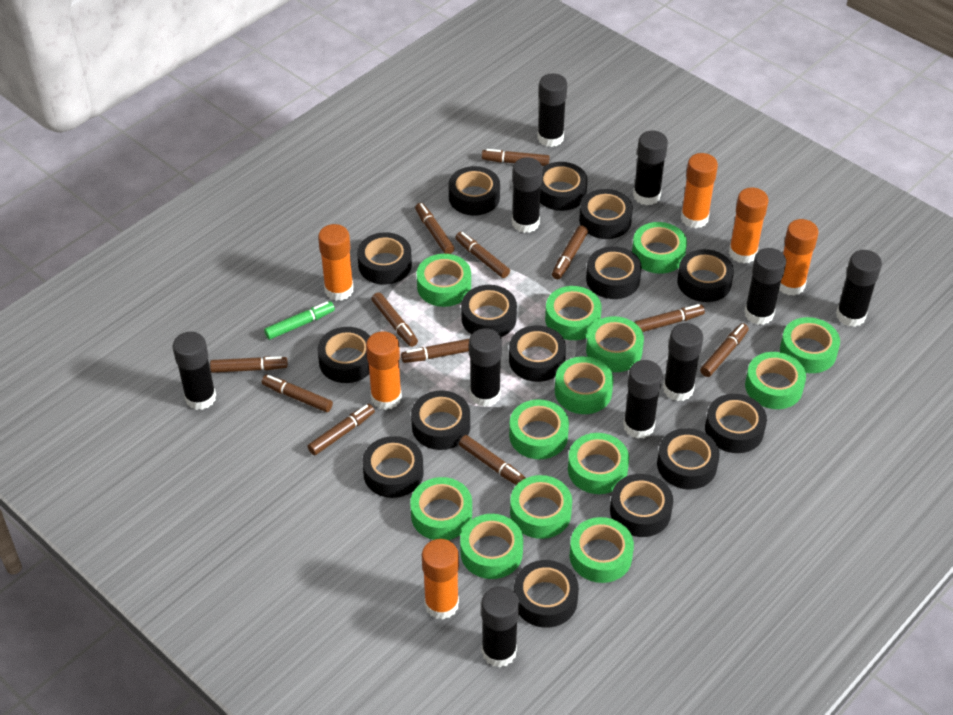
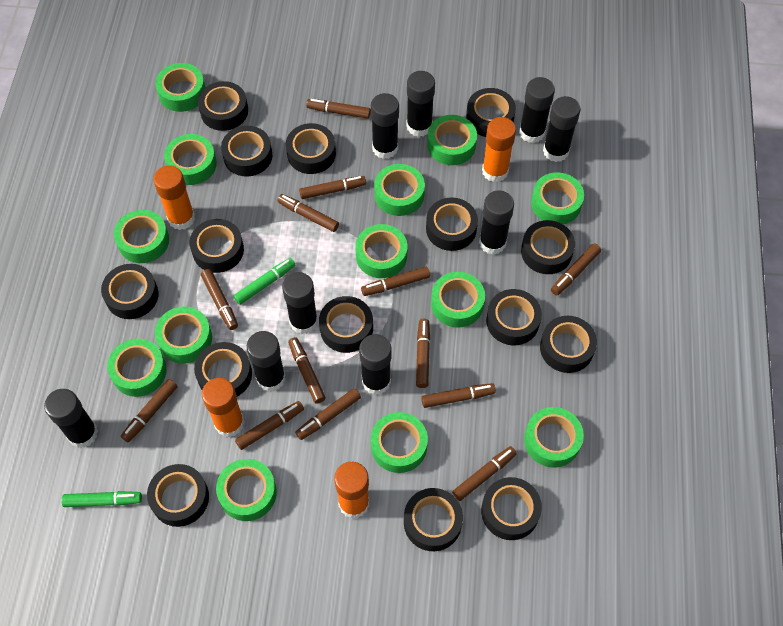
black glue stick: 10 -> 9
brown marker: 12 -> 13
green marker: 1 -> 2
orange glue stick: 6 -> 4

